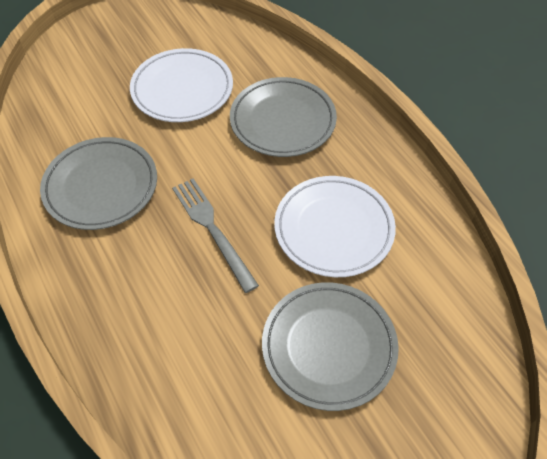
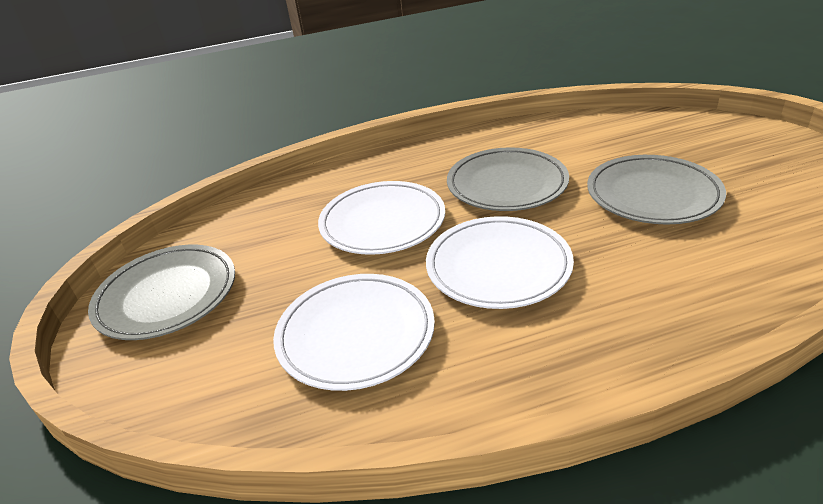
grey fork: 1 -> 0
white plate: 2 -> 3

